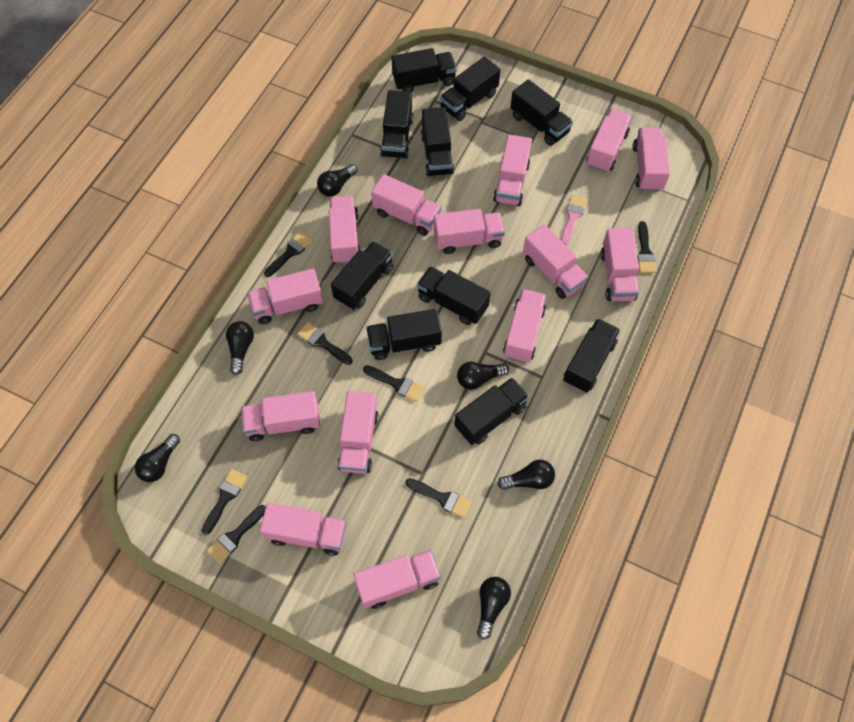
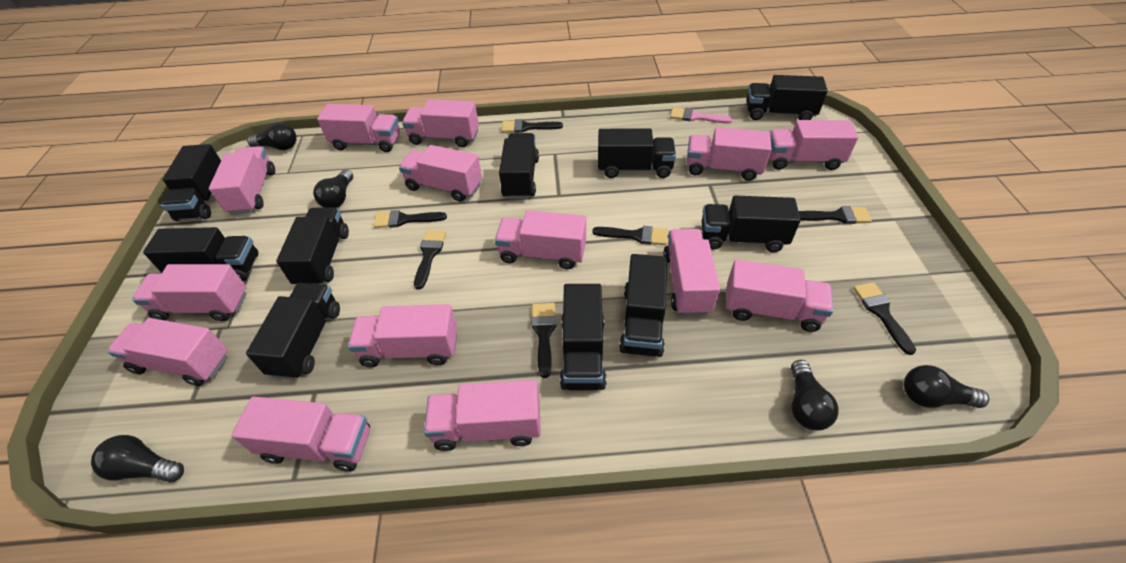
black light bulb: 6 -> 5

